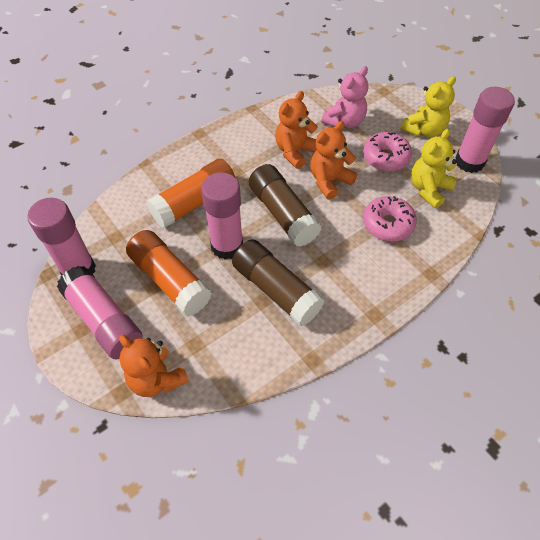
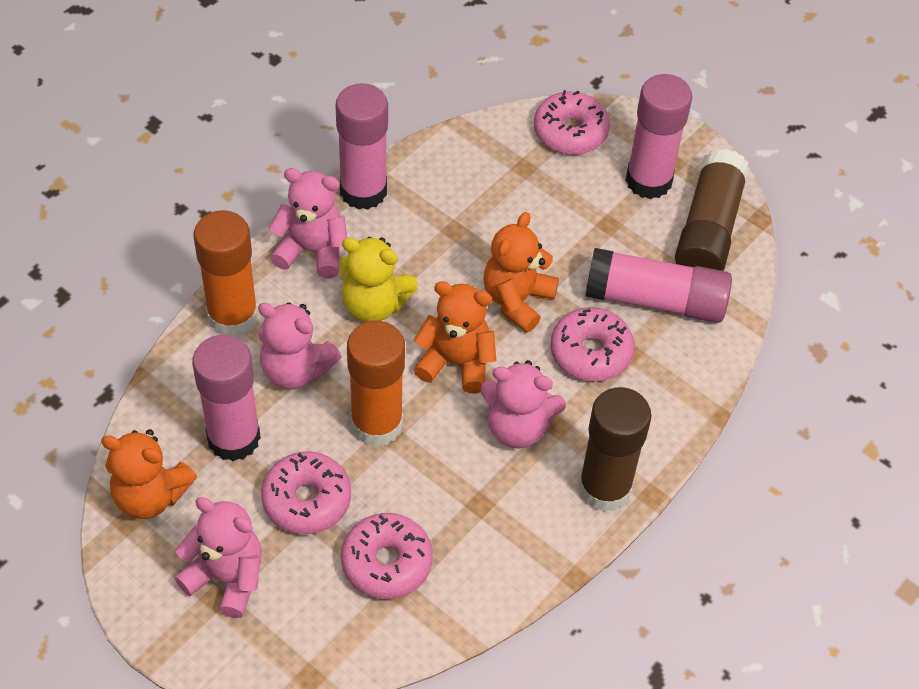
pink donut: 2 -> 4
pink teddy bear: 1 -> 4
yellow teddy bear: 2 -> 1

